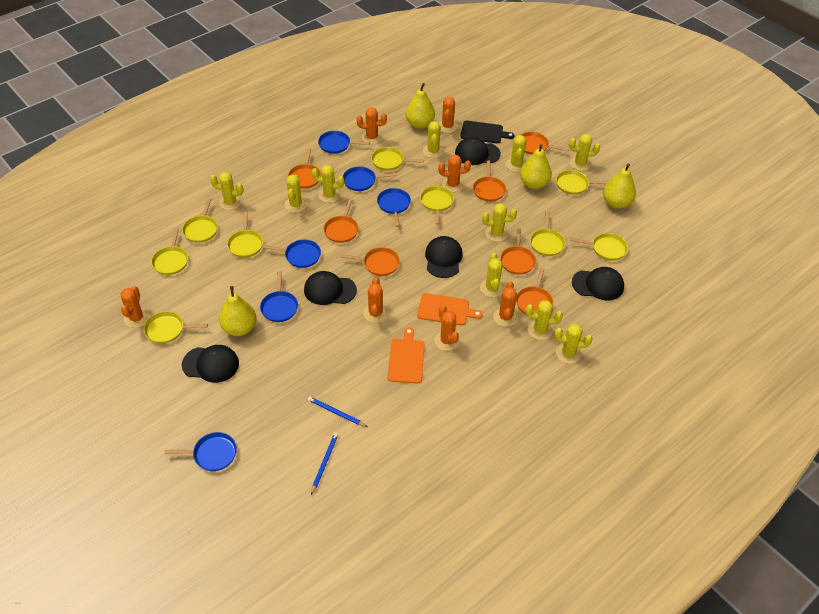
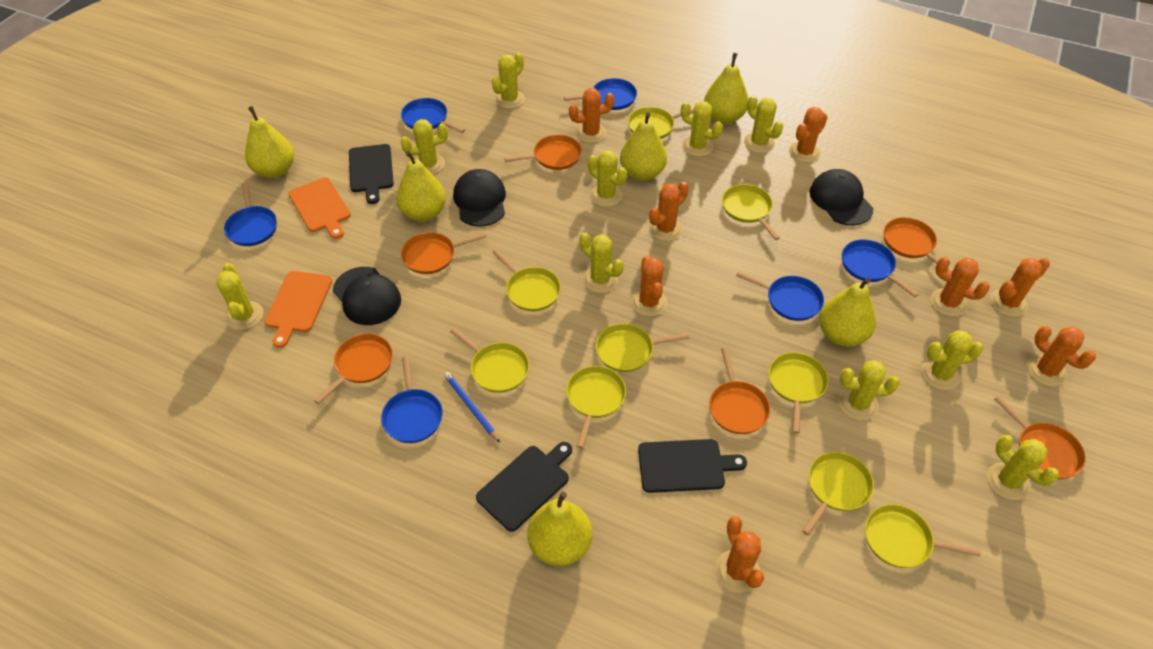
black cap: 5 -> 3
black cutting board: 1 -> 3
blue pencil: 2 -> 1
orange cactus: 7 -> 8
orange pan: 7 -> 6
yellow pear: 4 -> 6

